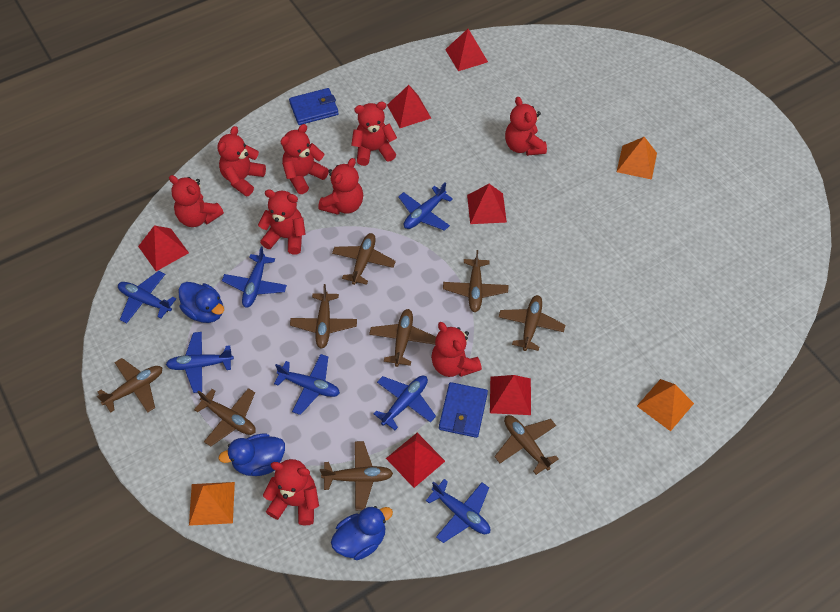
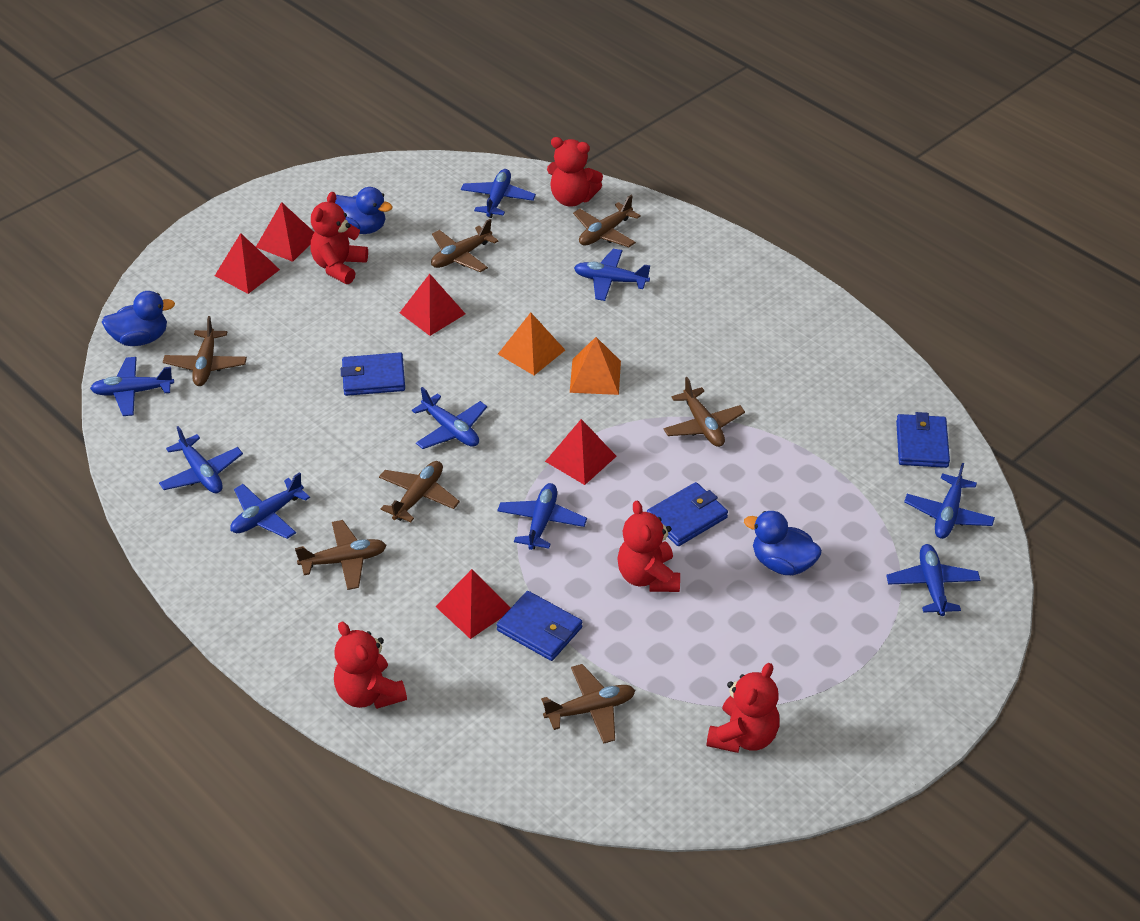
blue plane: 7 -> 9
blue wallet: 2 -> 4
brown plane: 9 -> 7
orange pyramid: 3 -> 2
red pyramid: 6 -> 5
red teddy bear: 9 -> 5

